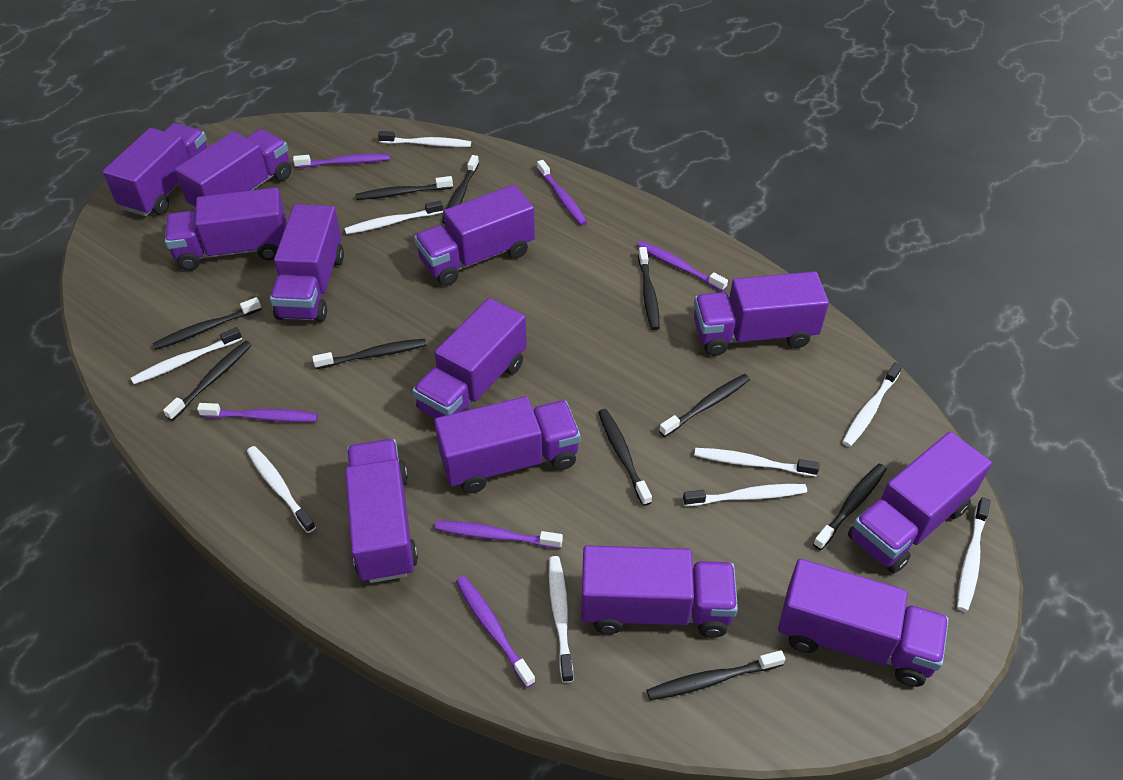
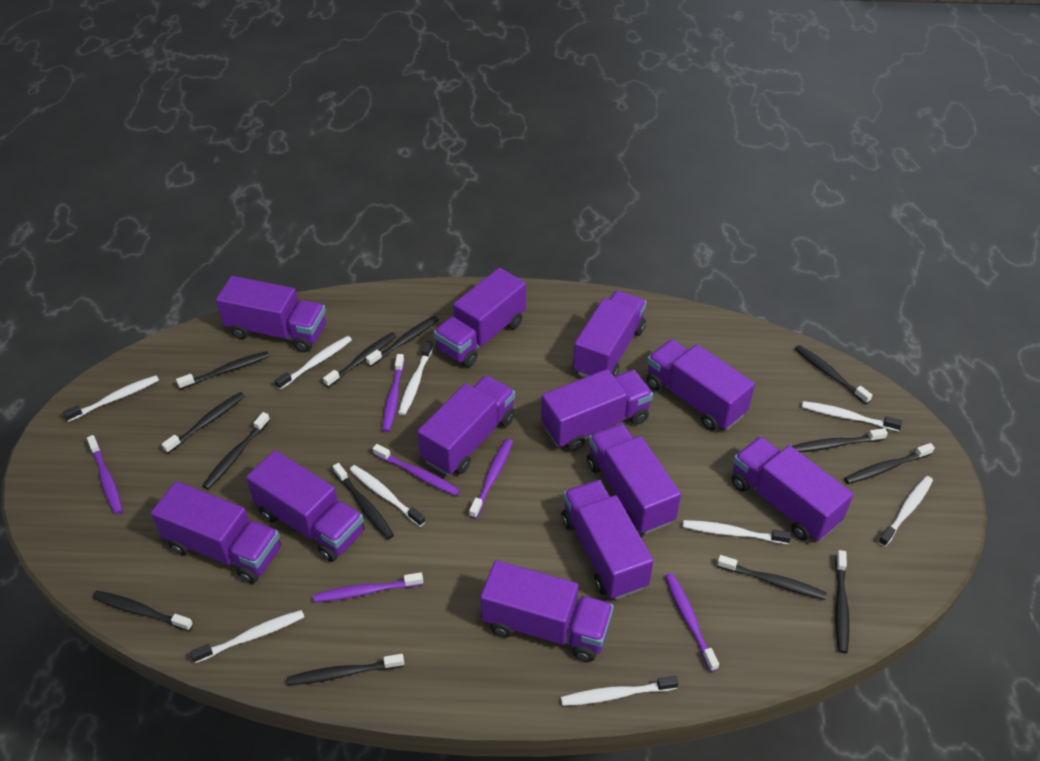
black toothbrush: 10 -> 13

